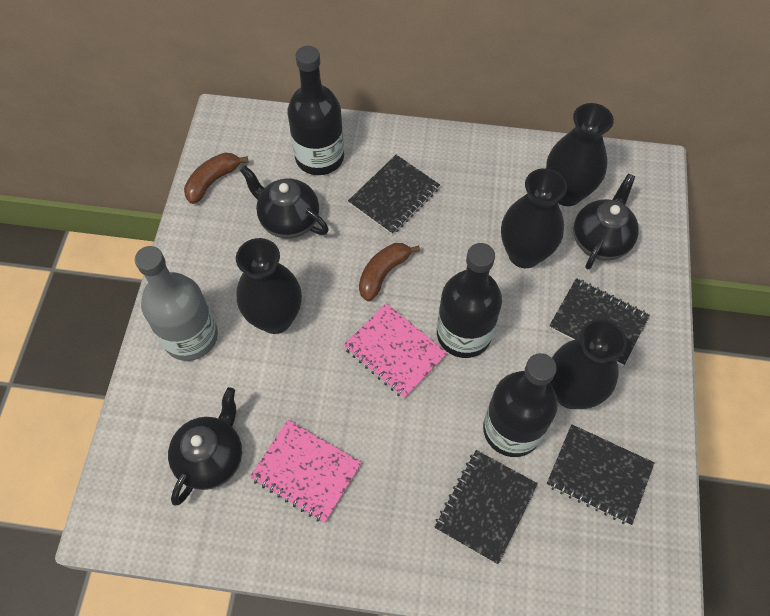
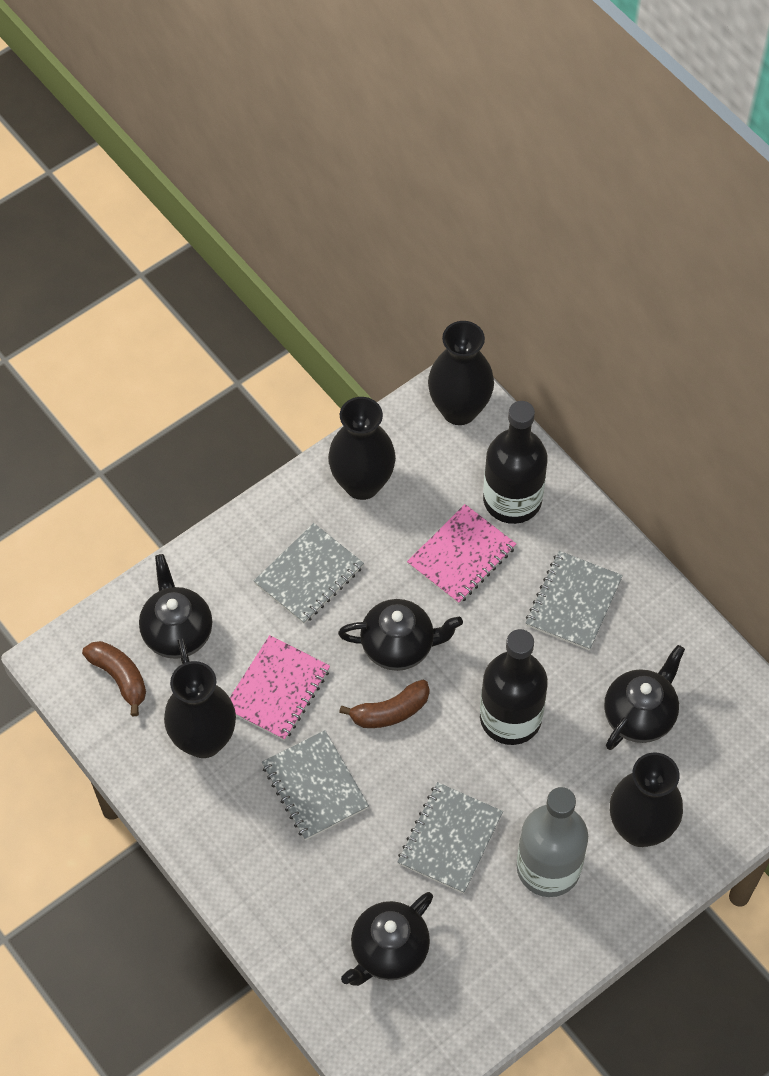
black bottle: 3 -> 2
black notebook: 4 -> 0
black teapot: 3 -> 4
grey notebook: 0 -> 4

